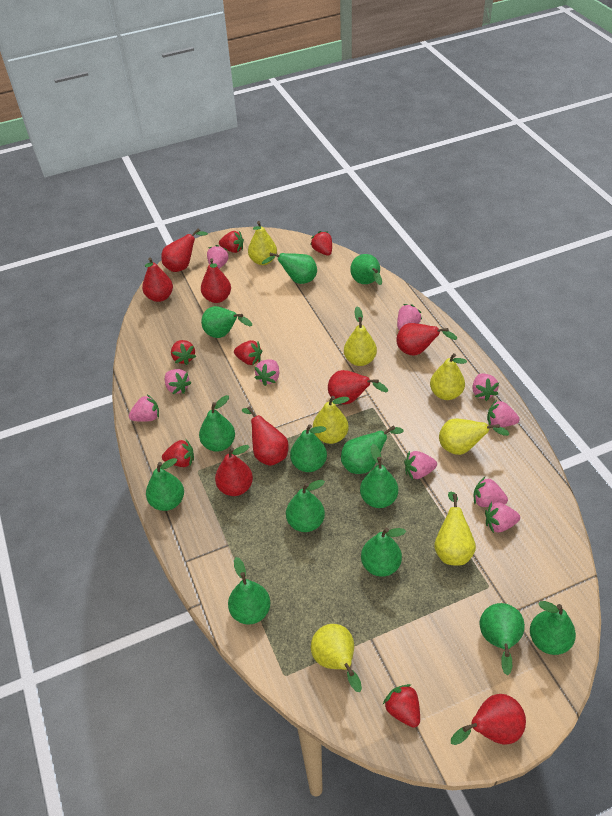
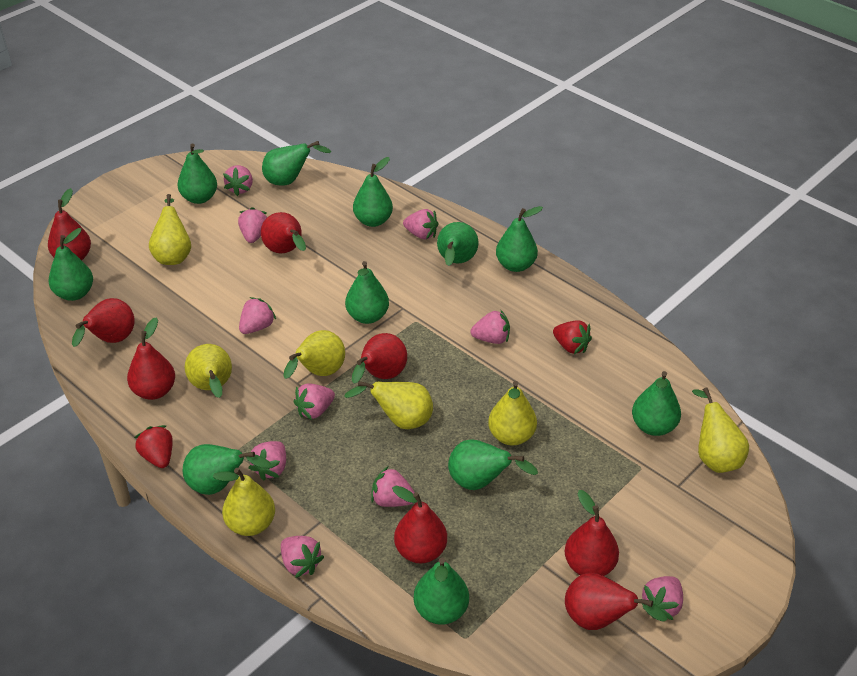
green pear: 13 -> 11
red strawberry: 6 -> 2

